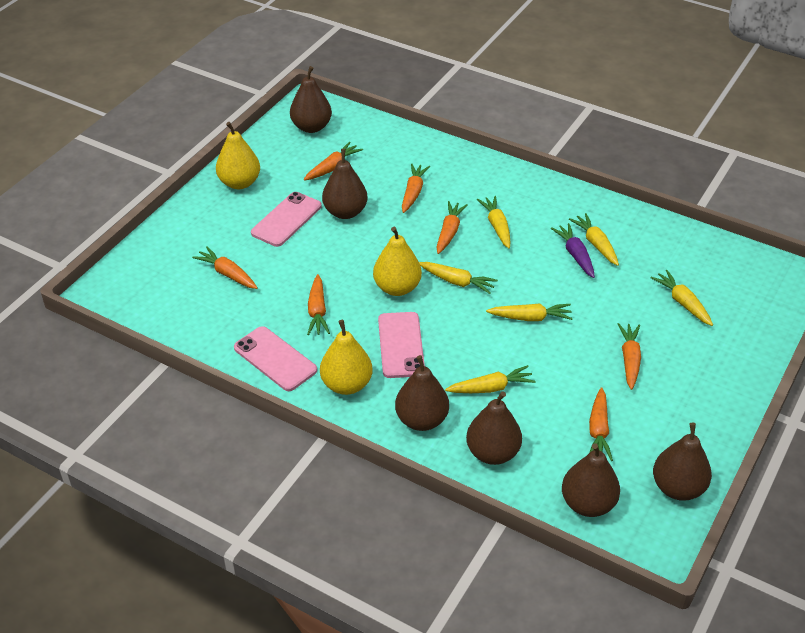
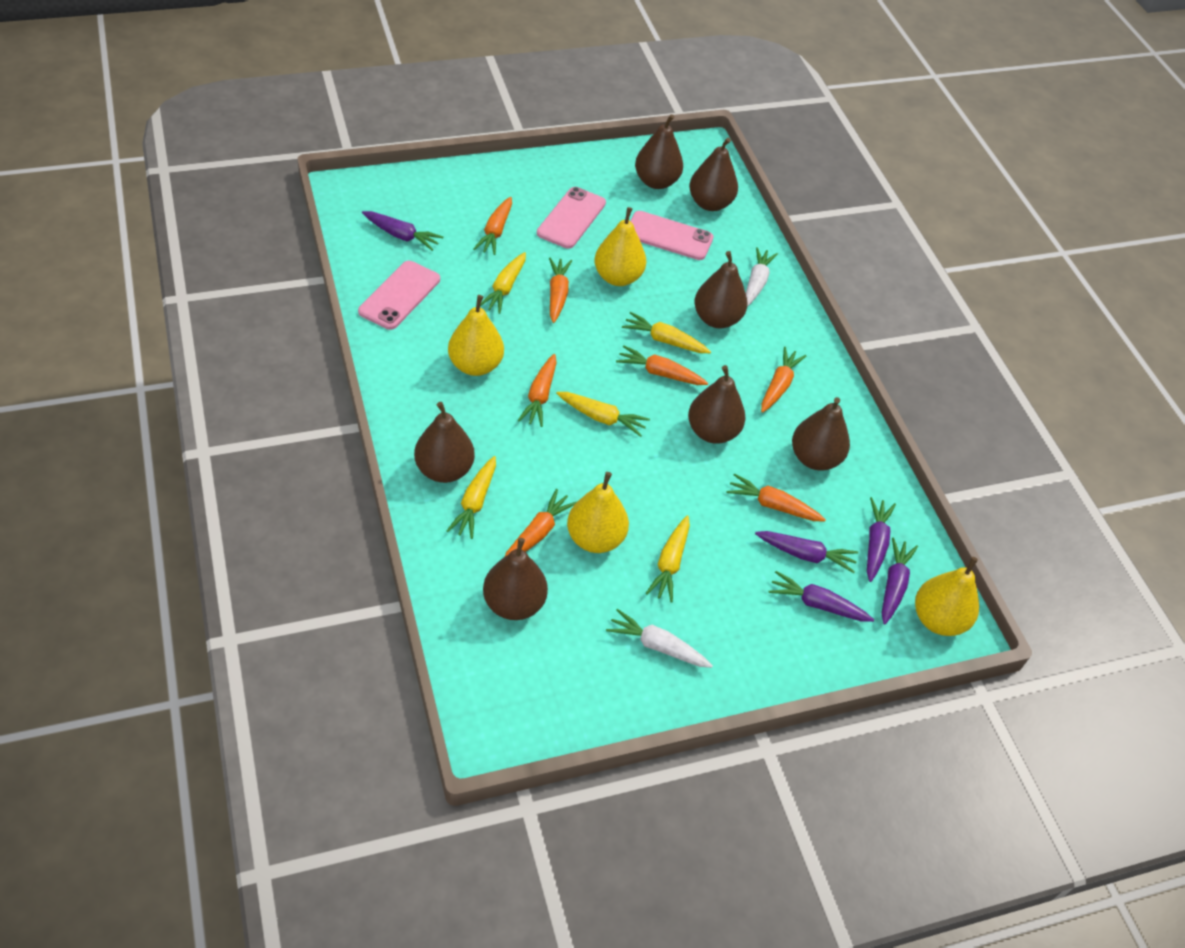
brown pear: 6 -> 7
purple carrot: 1 -> 5
white carrot: 0 -> 2
yellow carrot: 6 -> 5
yellow pear: 3 -> 4

